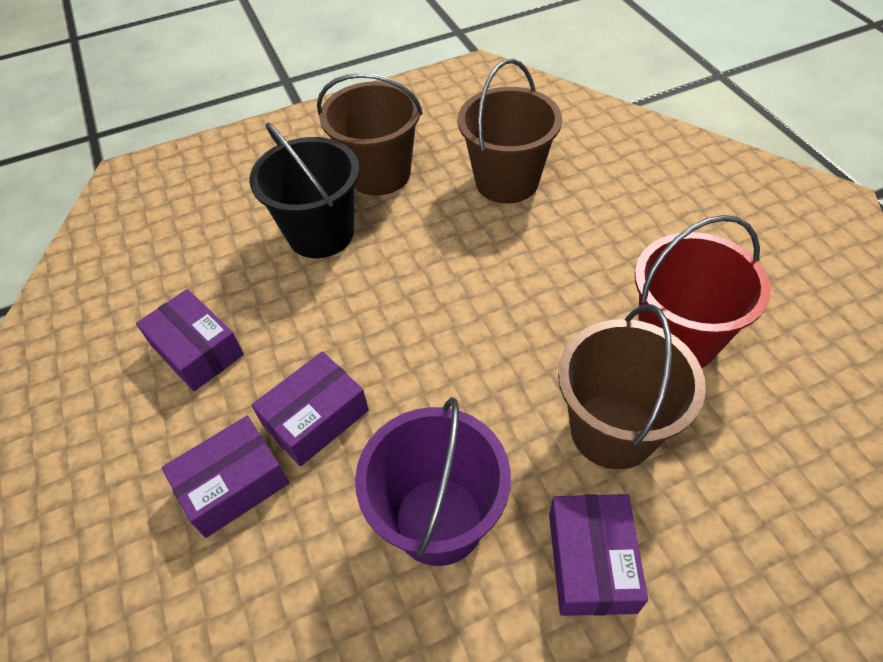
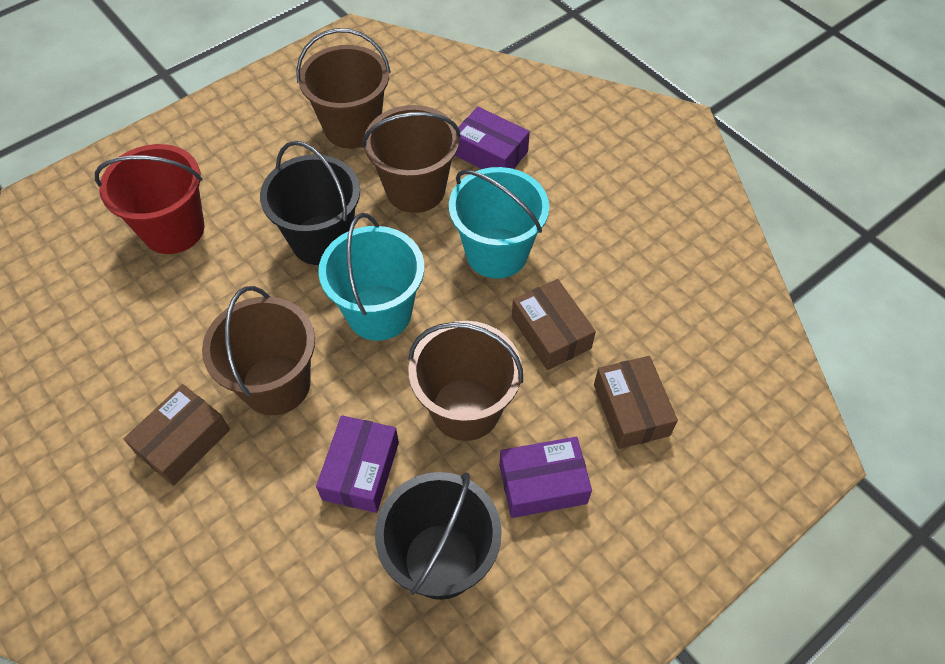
black bucket: 1 -> 2
brown box: 0 -> 3
brown bucket: 3 -> 4
purple box: 4 -> 3
purple bucket: 1 -> 0
turquoise bucket: 0 -> 2

